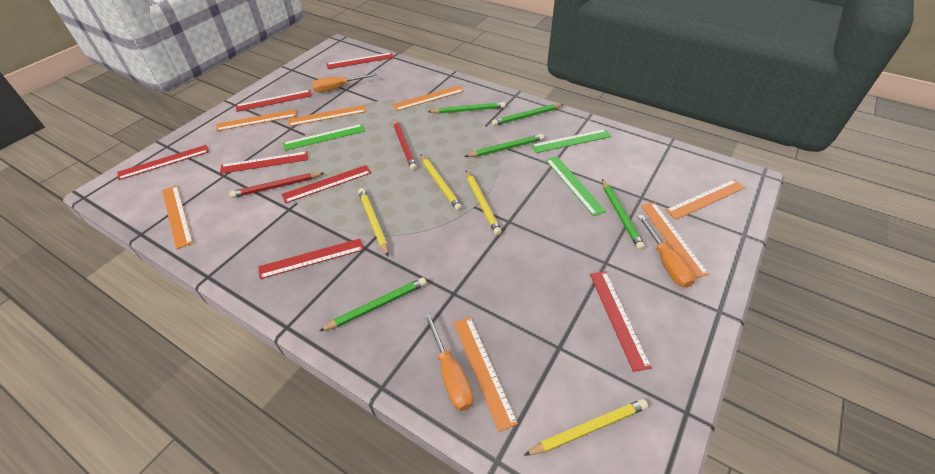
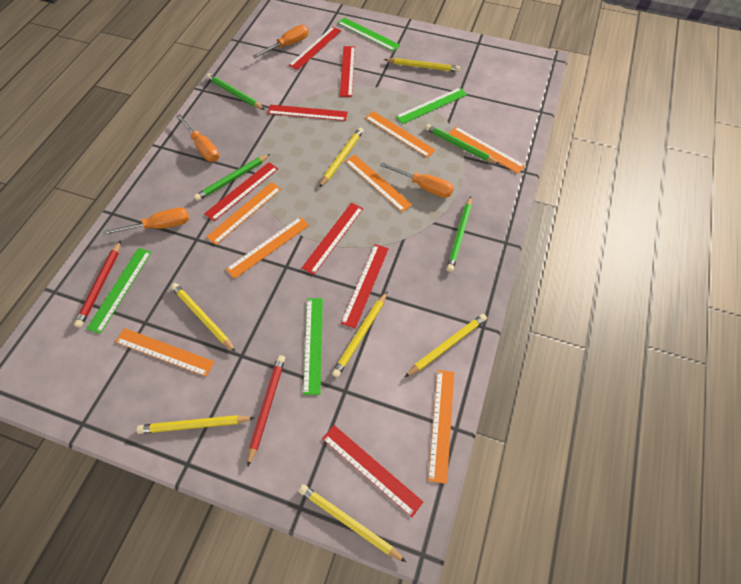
green pencil: 5 -> 4
green ruler: 3 -> 4
orange screwdriver: 3 -> 4
yellow pencil: 4 -> 7

